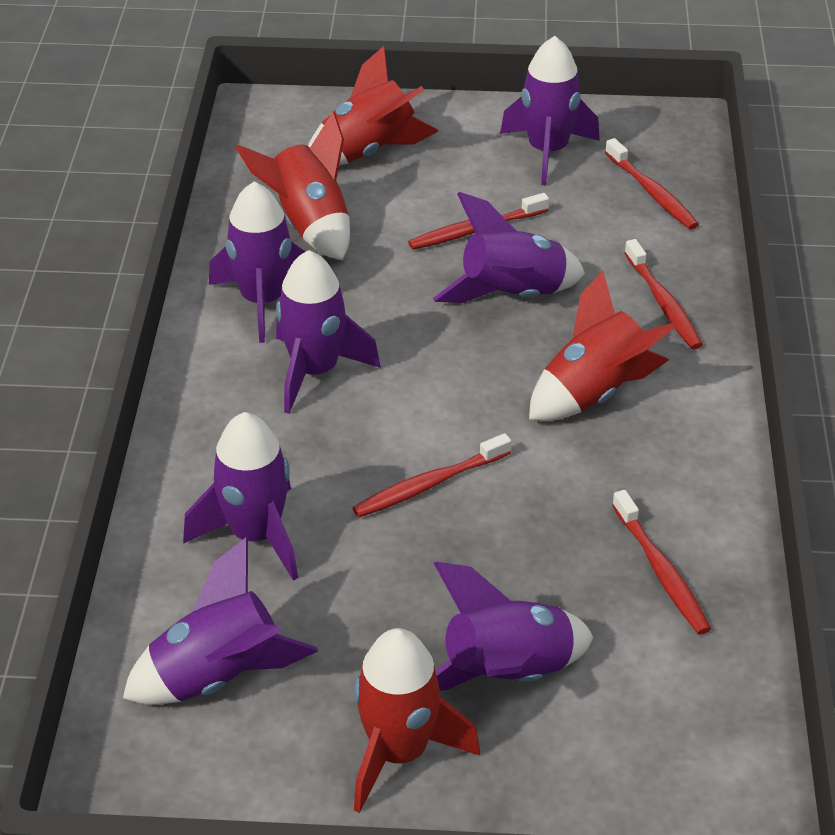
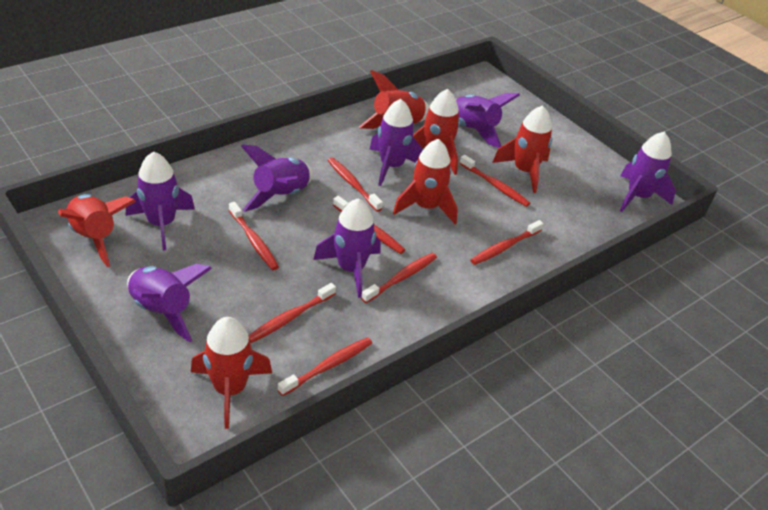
red rocket: 4 -> 6
red toothbrush: 5 -> 8

